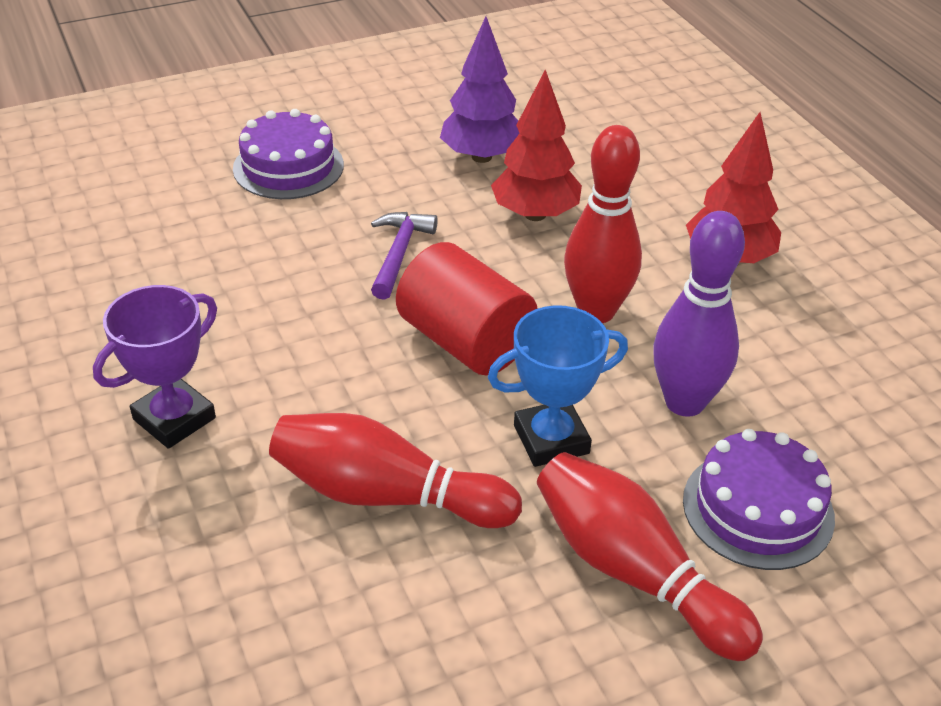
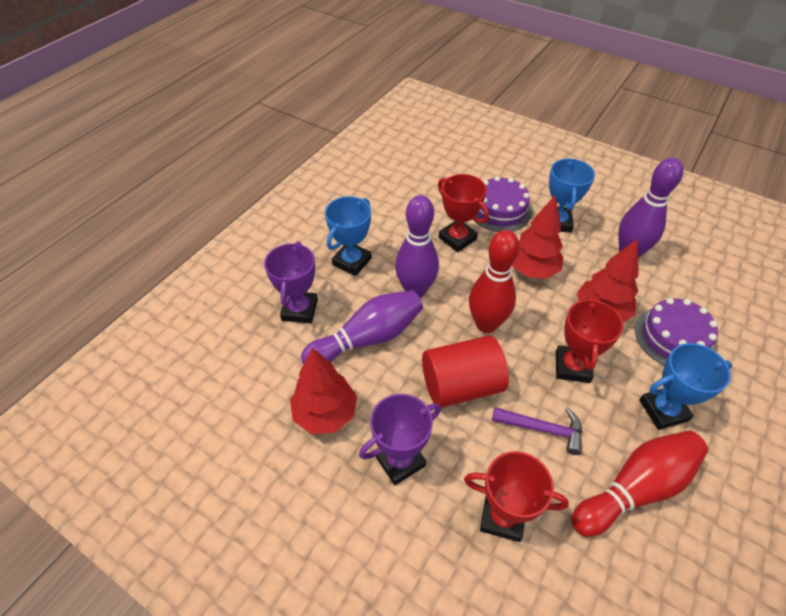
blue trophy: 1 -> 3
purple bowling pin: 1 -> 3
purple tree: 1 -> 0
purple trophy: 1 -> 2
red bowling pin: 3 -> 2
red tree: 2 -> 3
red trophy: 0 -> 3

